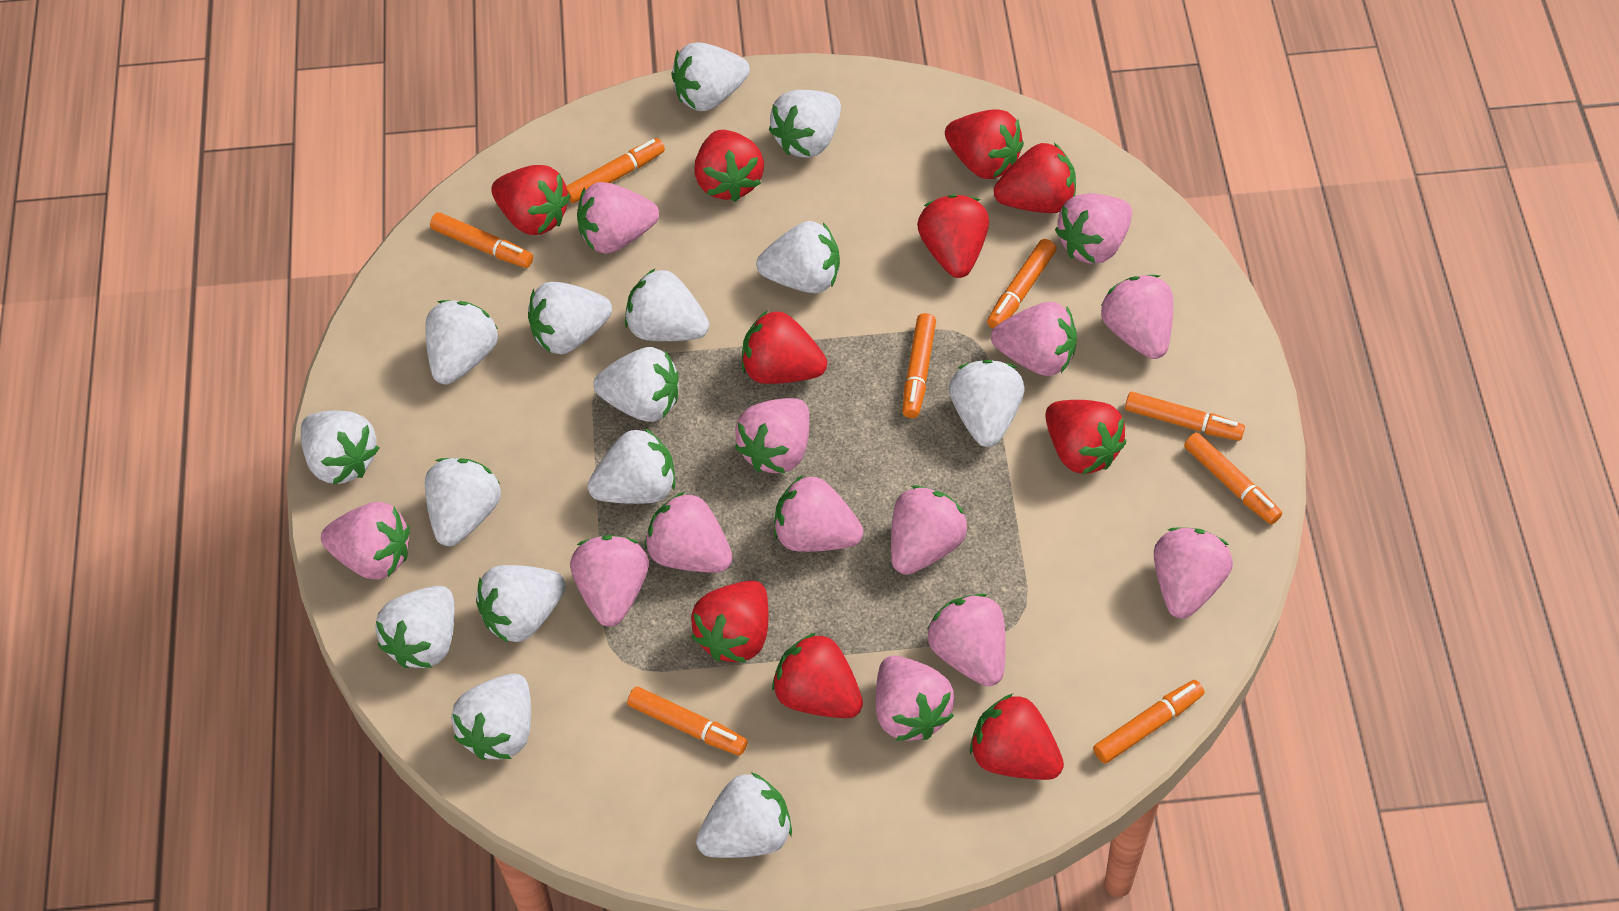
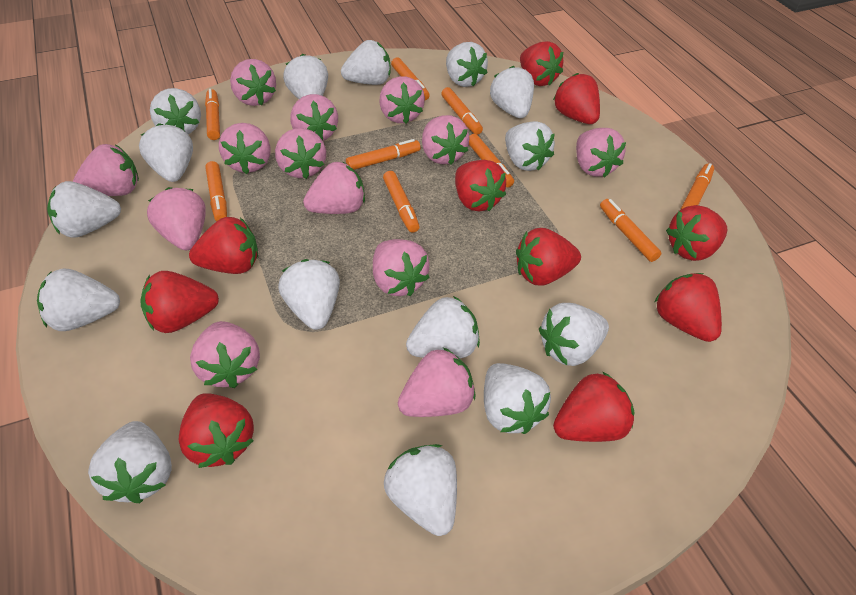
orange marker: 8 -> 9

